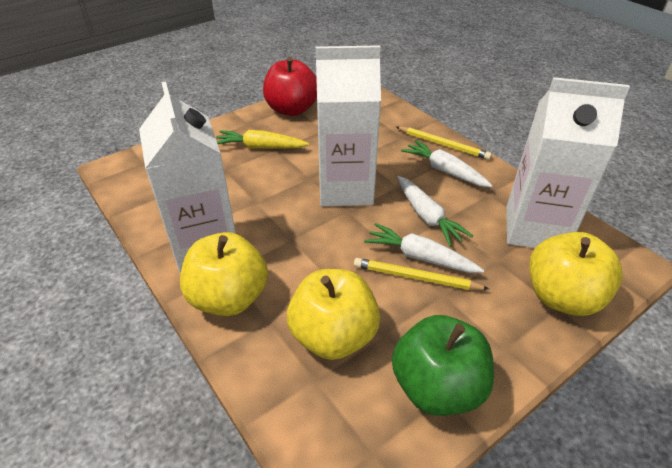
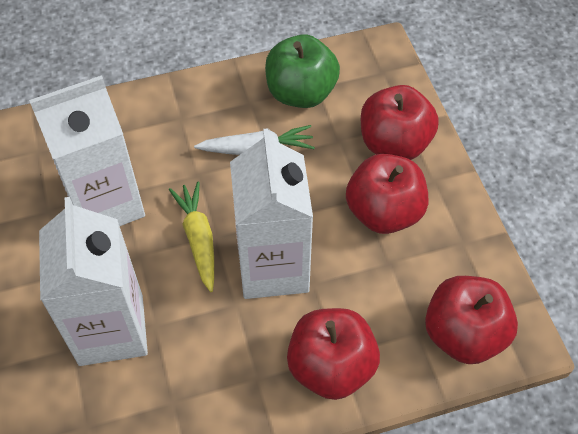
red apple: 1 -> 4
white carrot: 3 -> 1
yellow apple: 3 -> 0
yellow pencil: 2 -> 0

